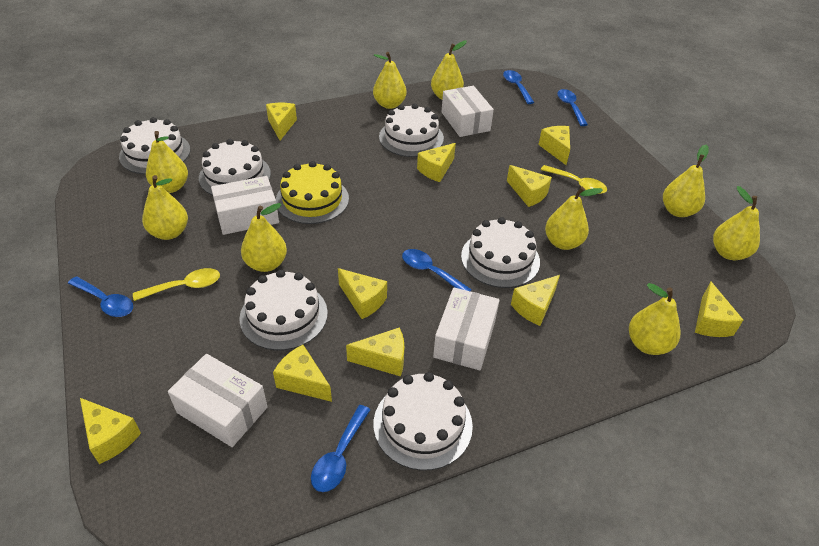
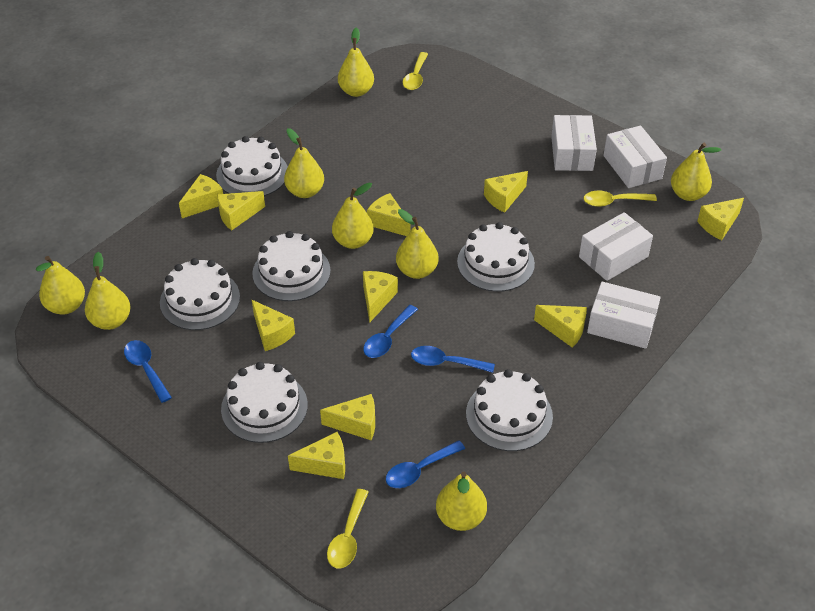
blue spoon: 5 -> 4
yellow cake: 1 -> 0
yellow pear: 9 -> 8
yellow spoon: 2 -> 3

